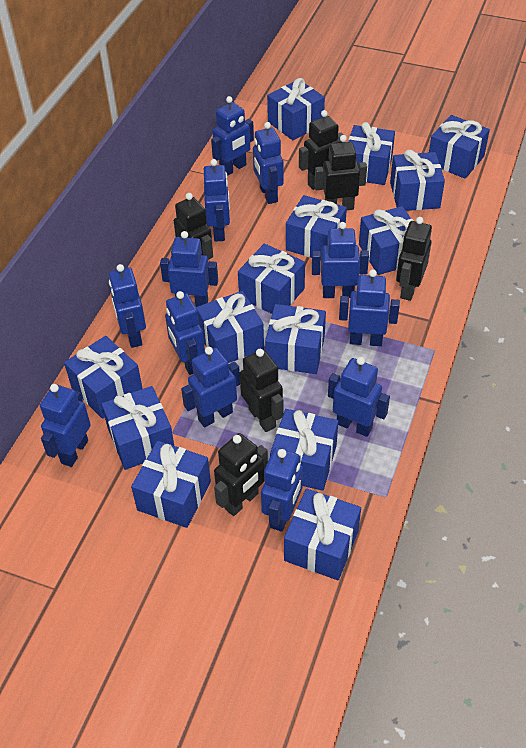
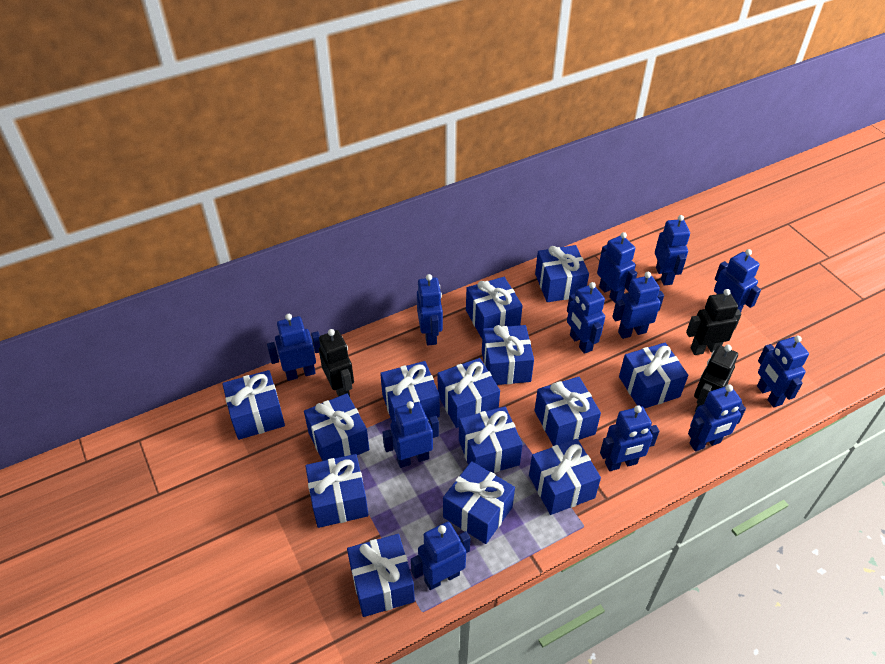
black robot: 6 -> 3

